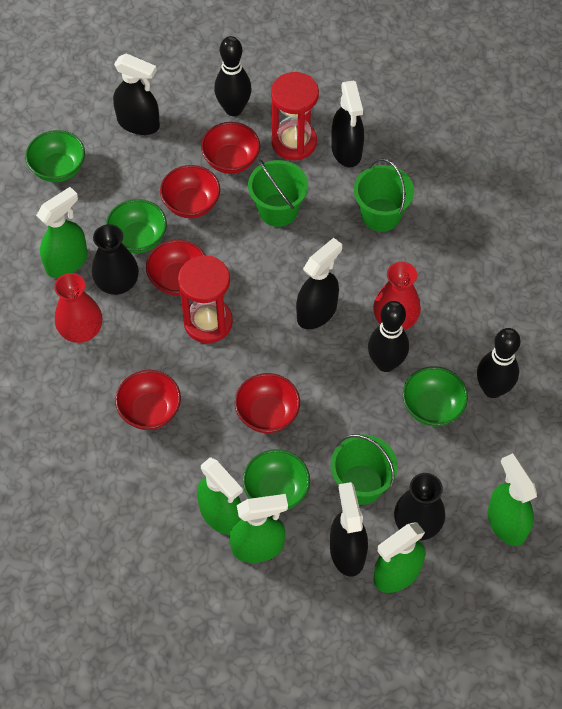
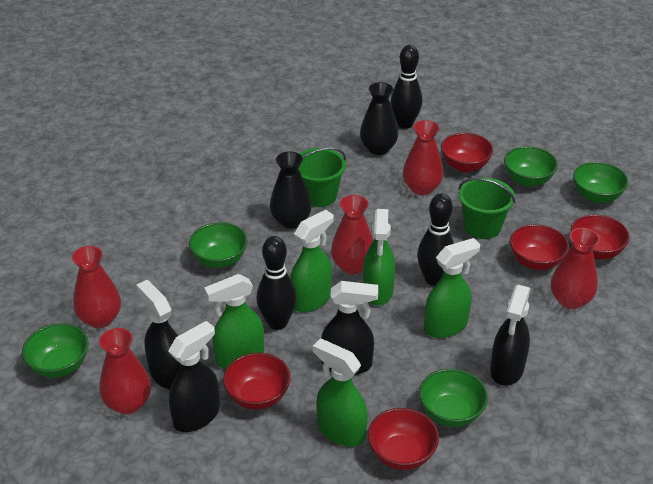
green bowl: 4 -> 5
green bucket: 3 -> 2
red hourglass: 2 -> 0
red vase: 2 -> 5

